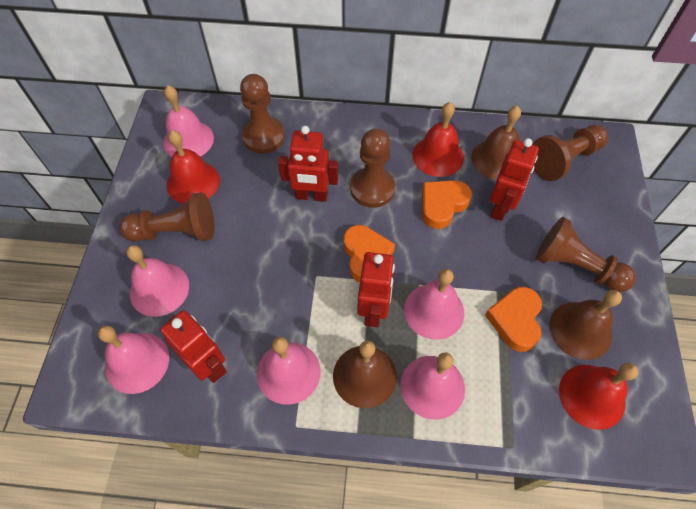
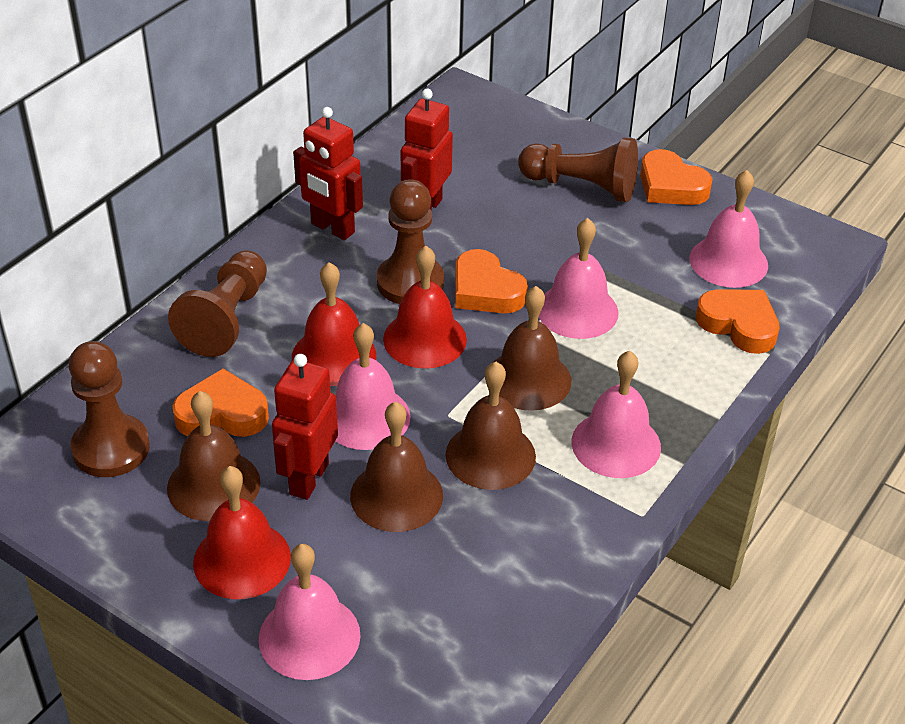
brown bell: 3 -> 4
brown pawn: 5 -> 4
orange heart: 3 -> 4
pink bell: 6 -> 5
red robot: 4 -> 3

